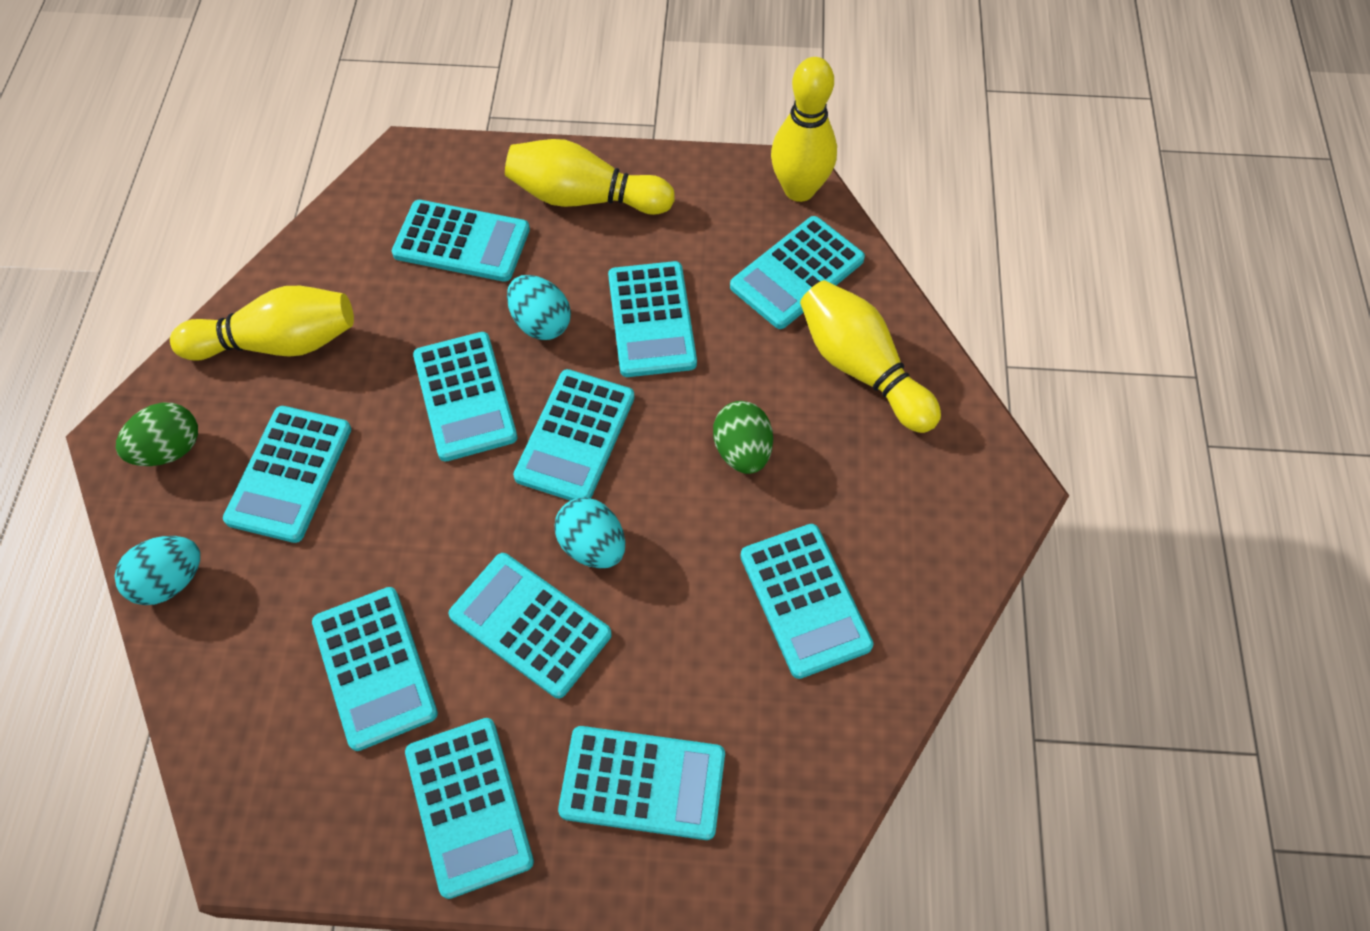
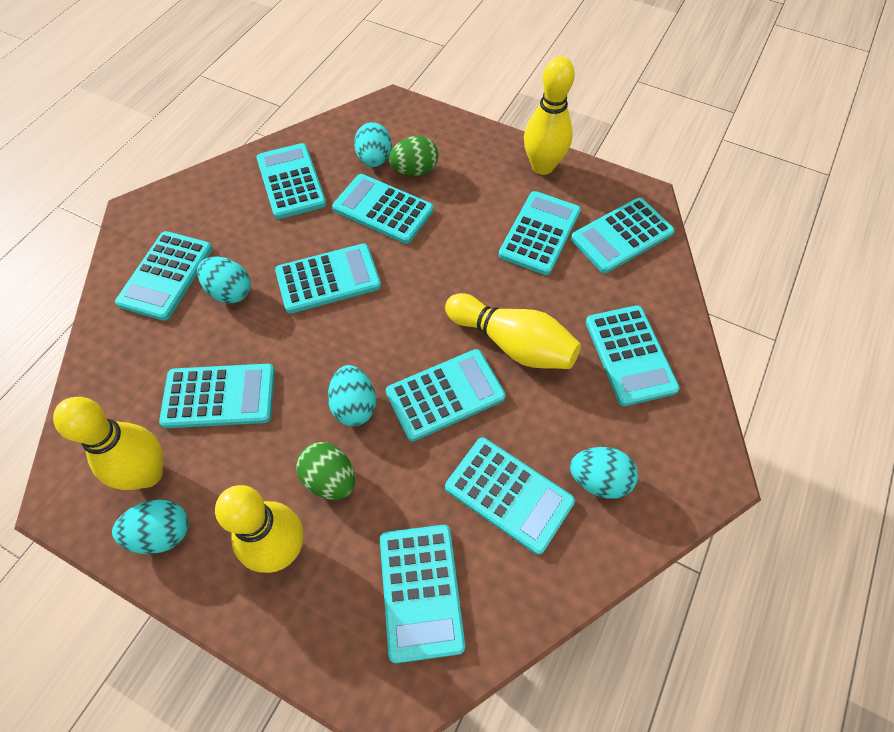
turquoise egg: 3 -> 5

